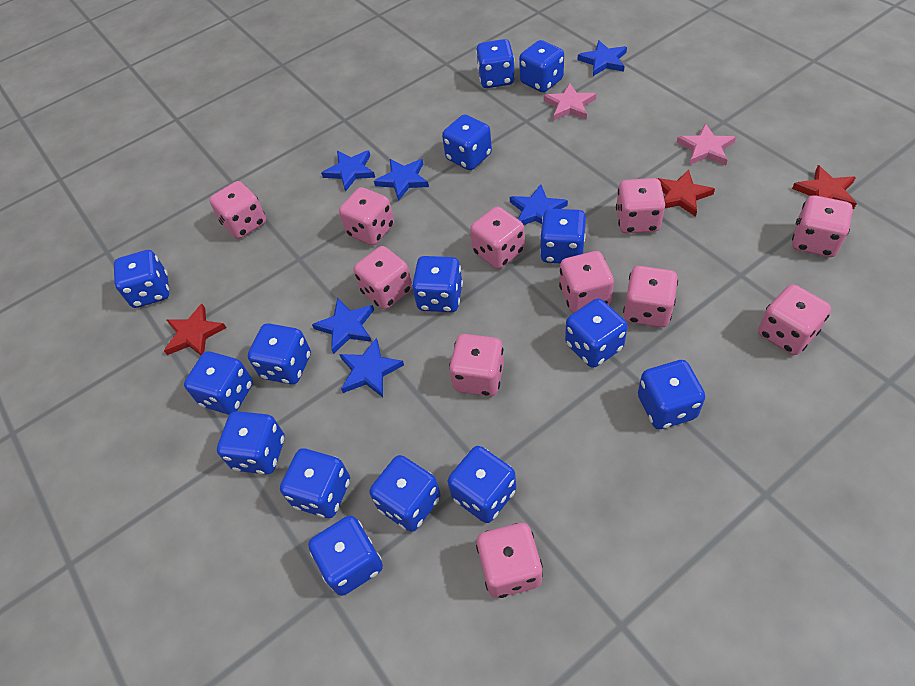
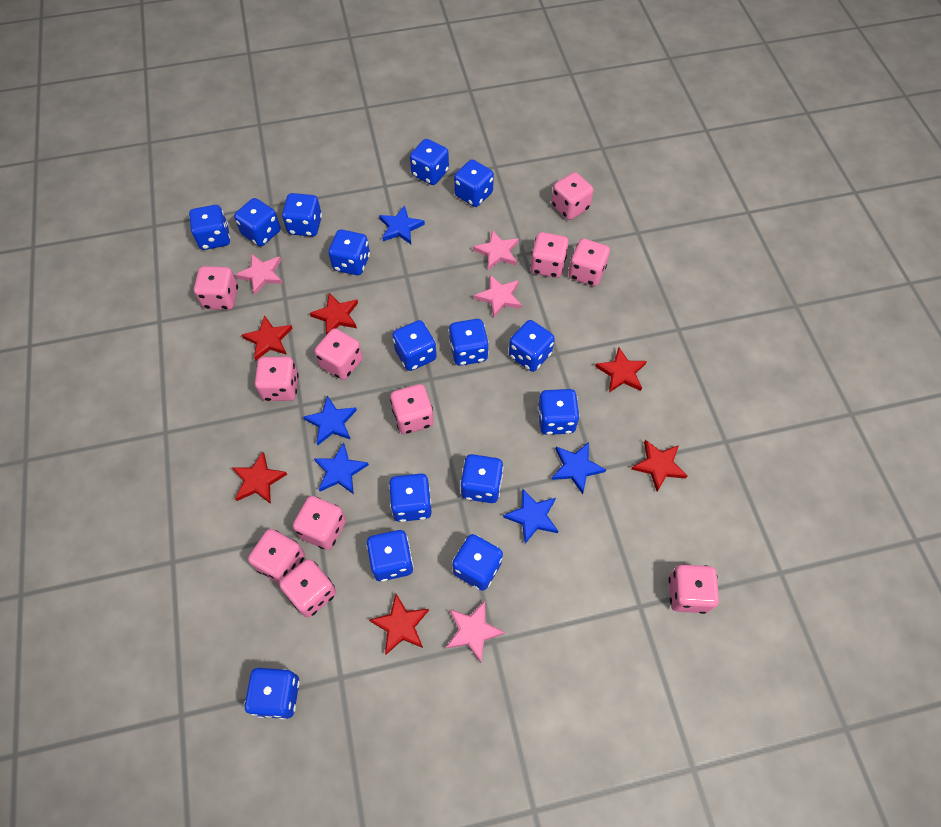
blue star: 6 -> 5
pink star: 2 -> 4
red star: 3 -> 6

